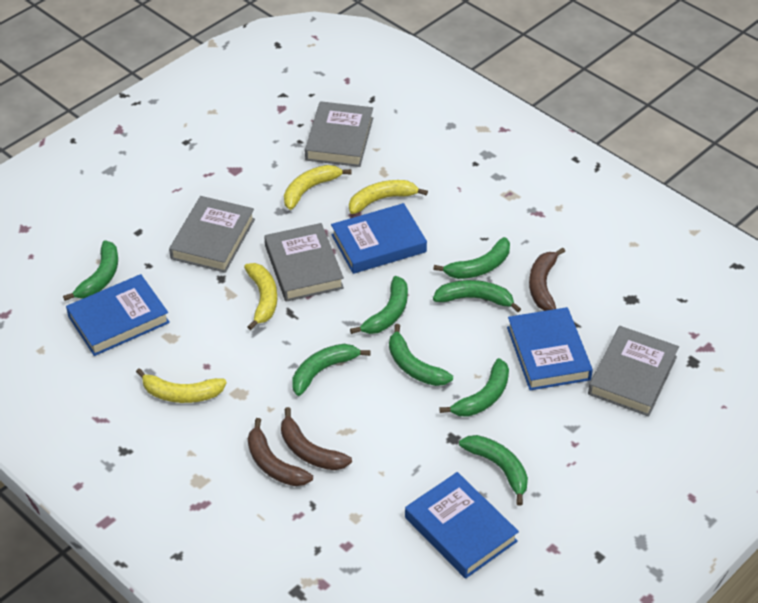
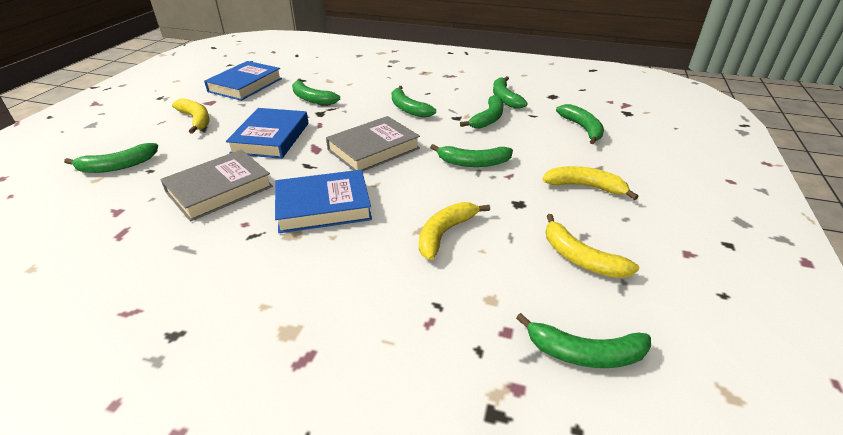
blue book: 4 -> 3
brown banana: 3 -> 0
grey book: 4 -> 2

